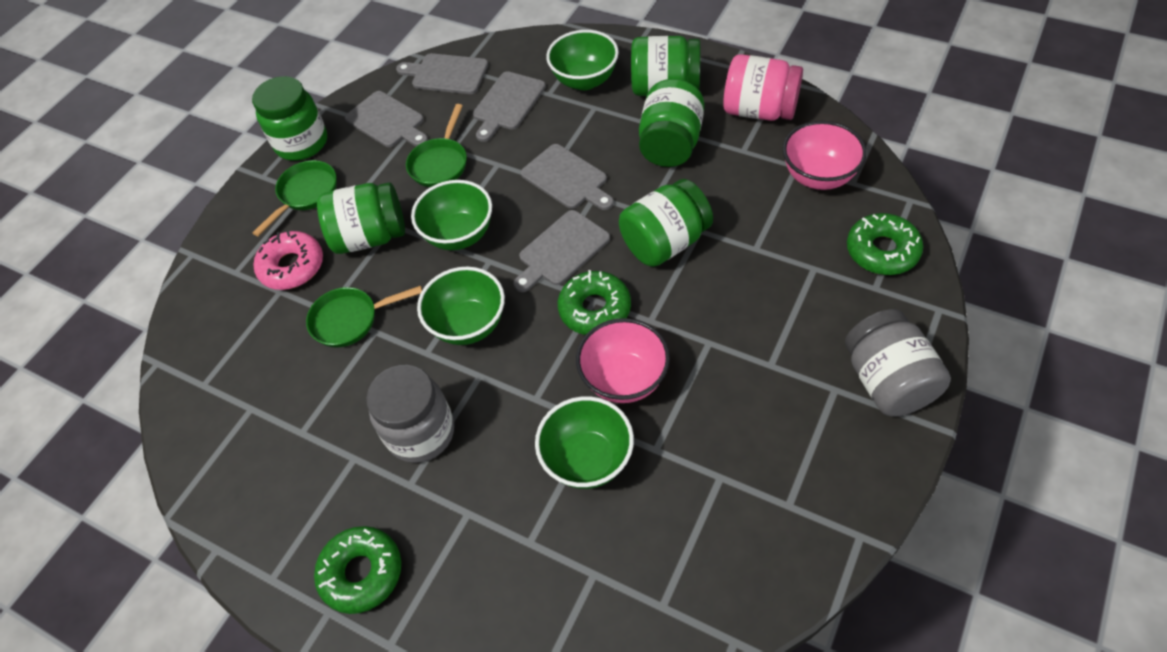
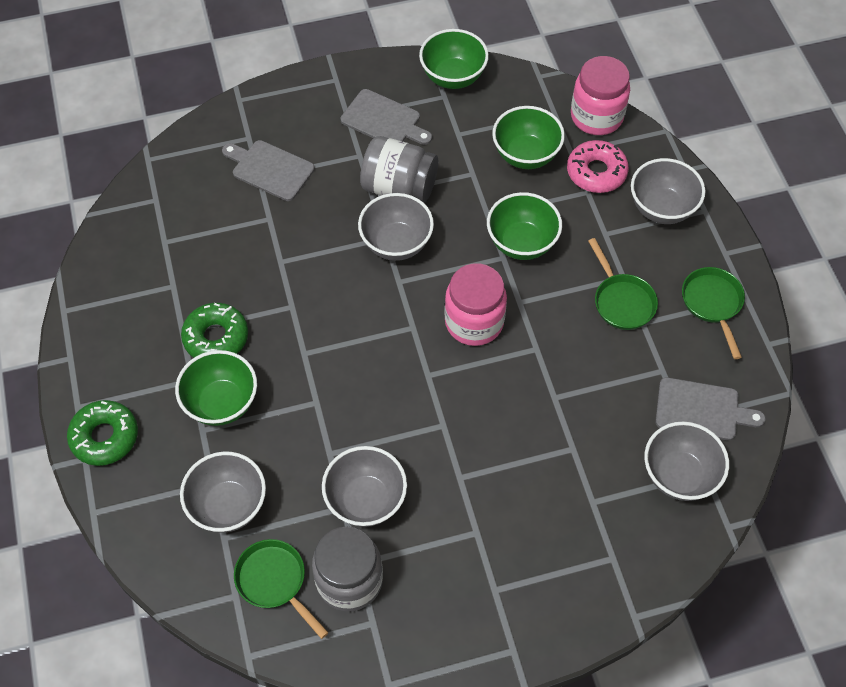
green donut: 3 -> 2
green jar: 5 -> 0
grey bowl: 0 -> 5
grey cutting board: 5 -> 3
pink bowl: 2 -> 0
pink jar: 1 -> 2

